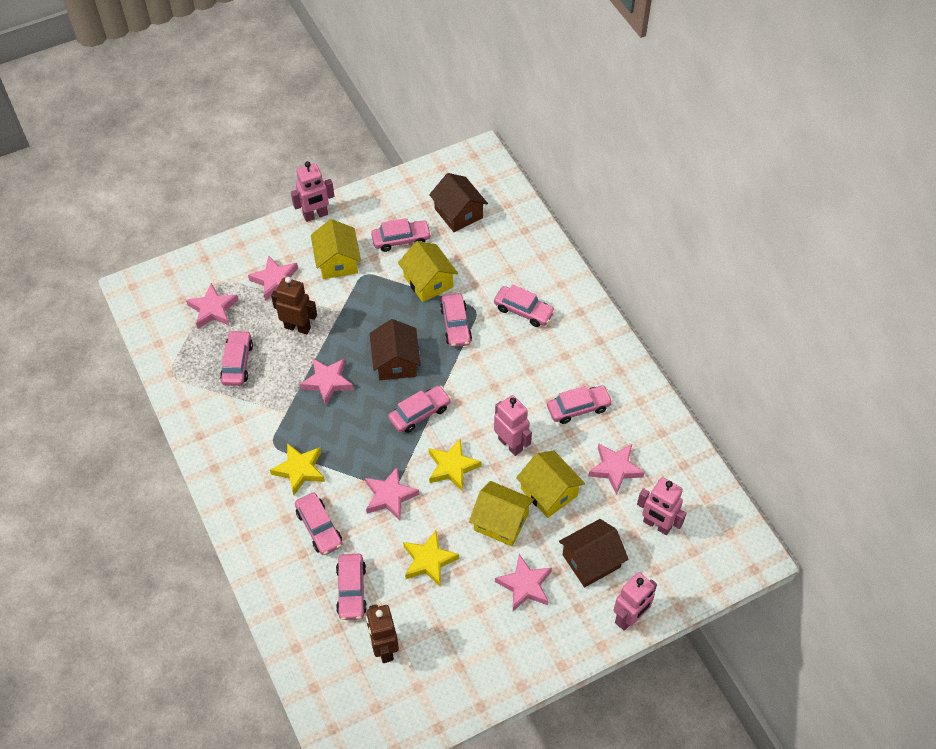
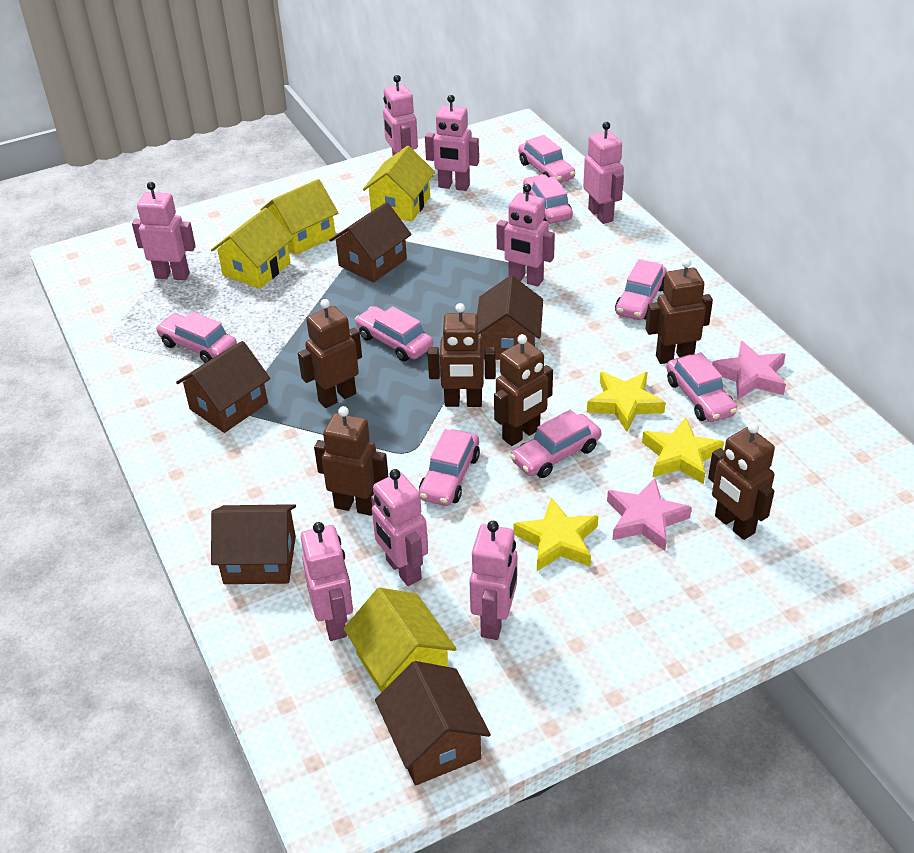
brown house: 3 -> 5
brown robot: 2 -> 6
pink robot: 4 -> 8
pink star: 6 -> 2

